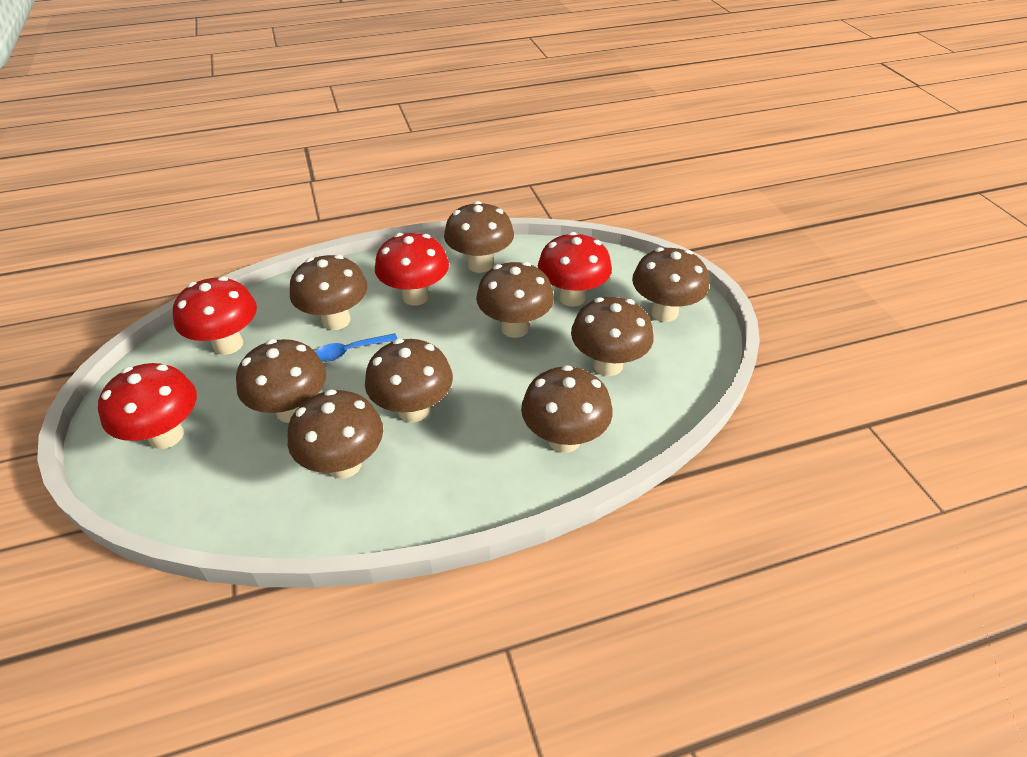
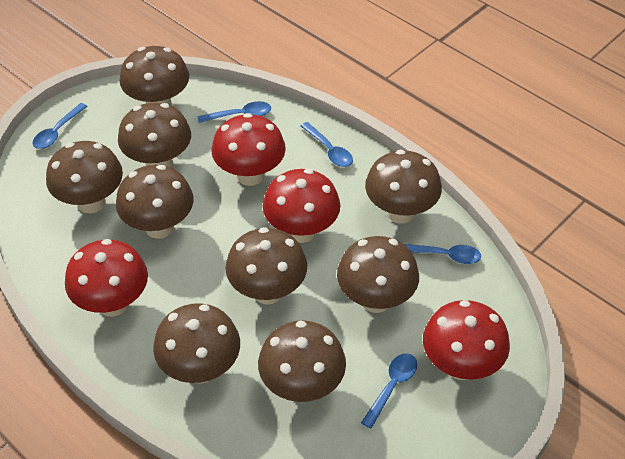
blue spoon: 1 -> 5

